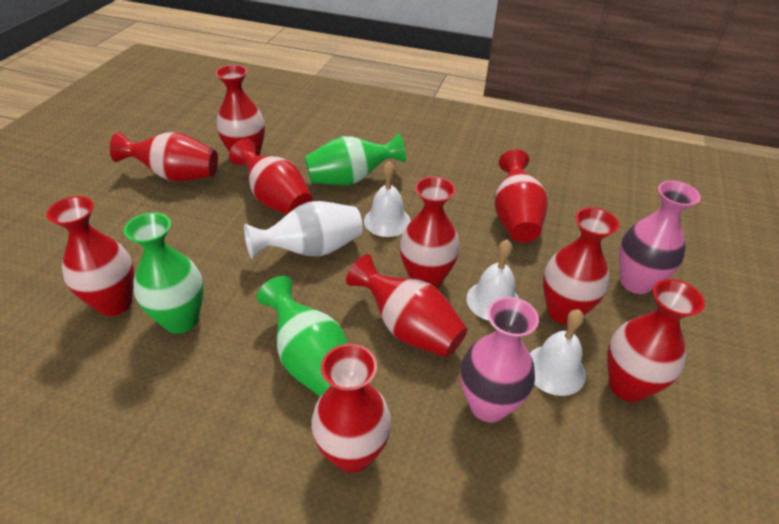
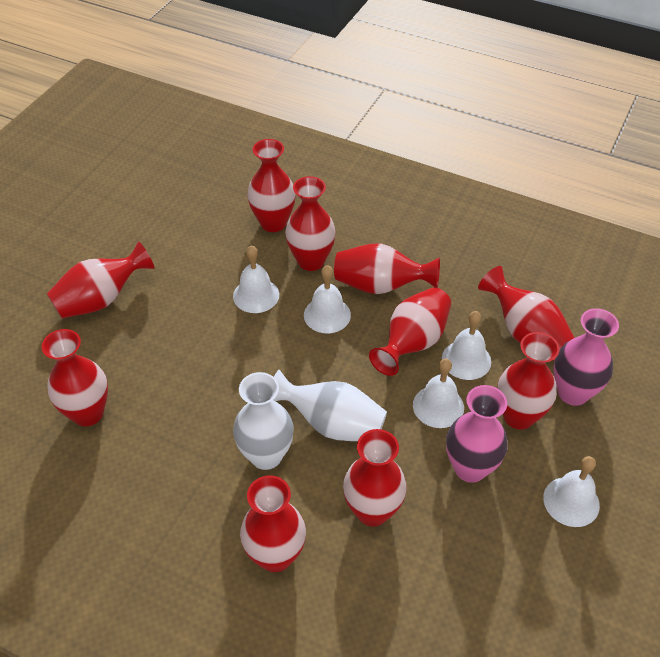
green vase: 3 -> 0
white bell: 3 -> 5
white vase: 1 -> 2

